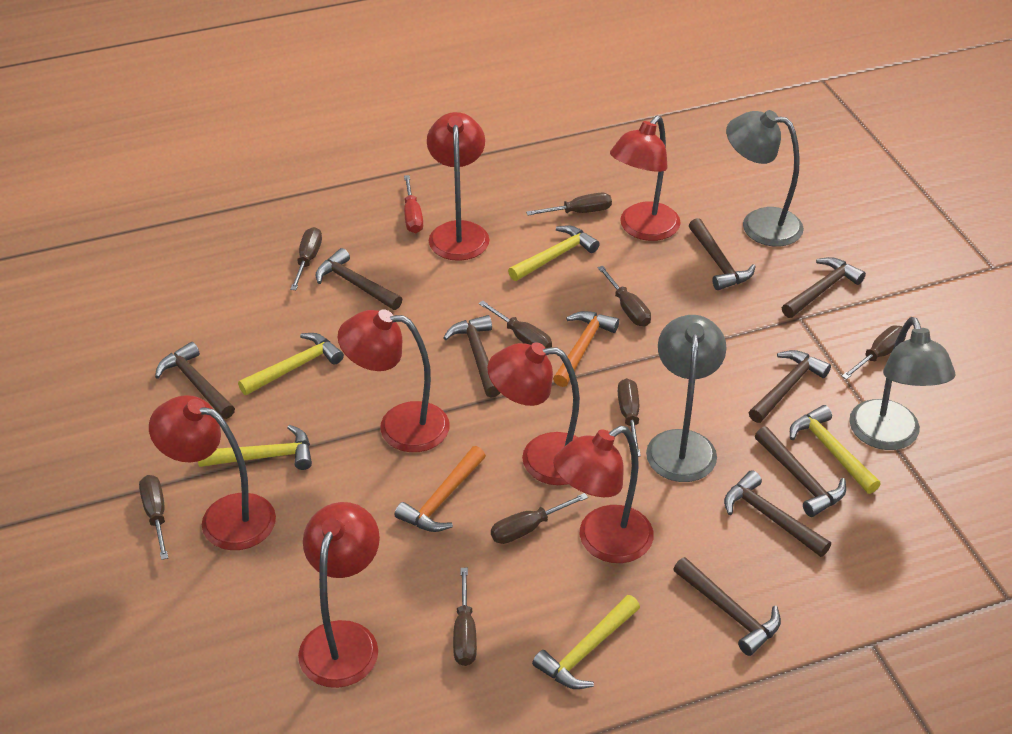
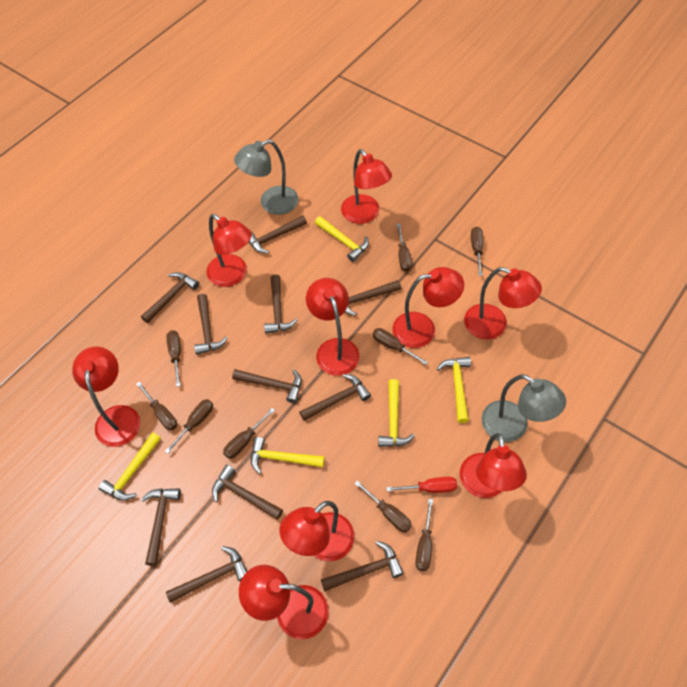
brown hammer: 9 -> 11
grey lamp: 3 -> 2
orange hammer: 2 -> 0
red lamp: 7 -> 9

